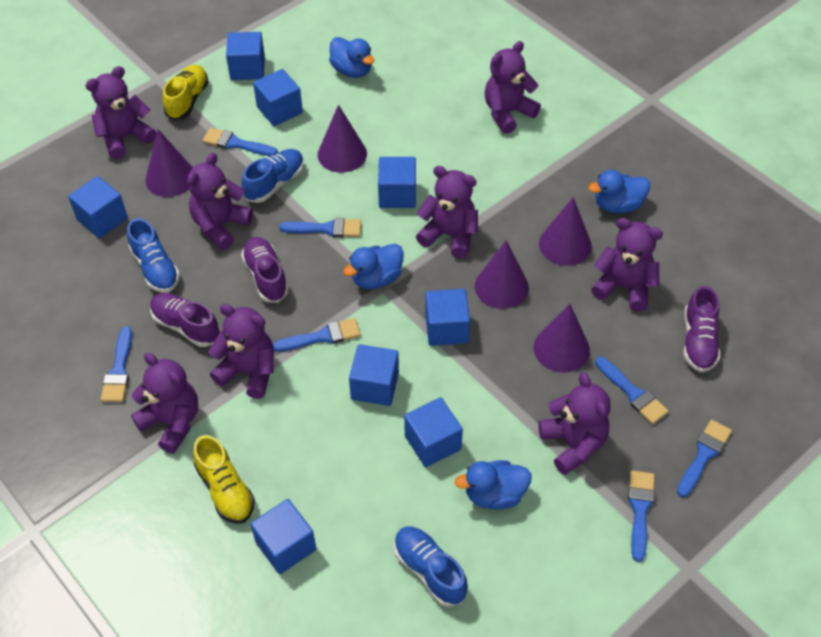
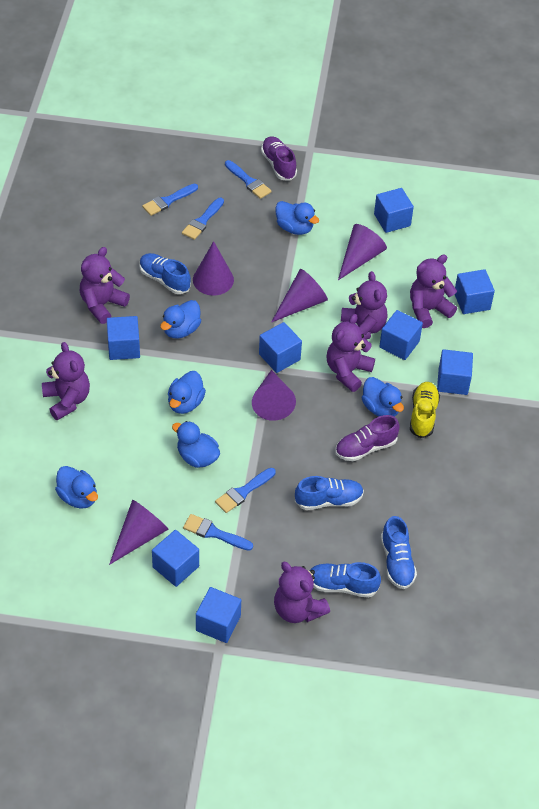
blue brush: 7 -> 5
blue duck: 4 -> 6
blue shoe: 3 -> 4
purple shoe: 3 -> 2
purple teddy bear: 8 -> 6
yellow shoe: 2 -> 1

